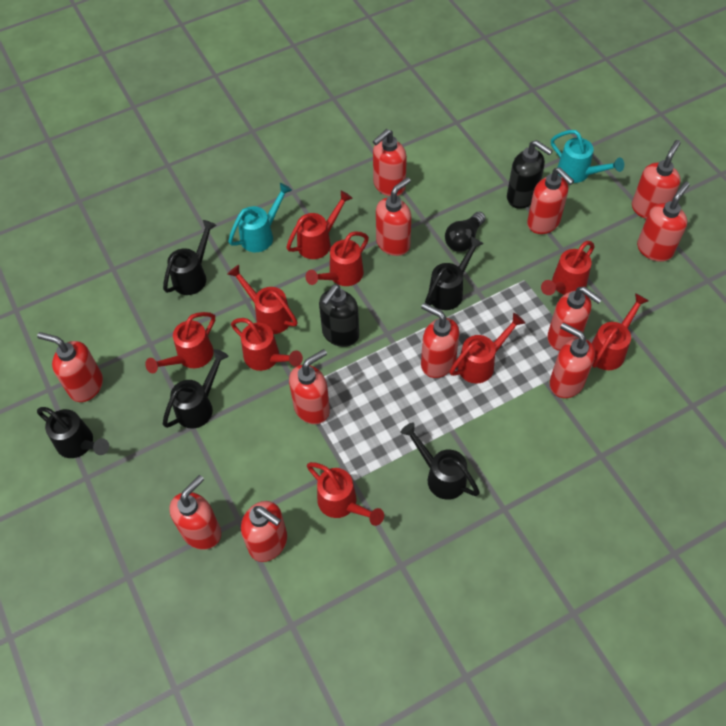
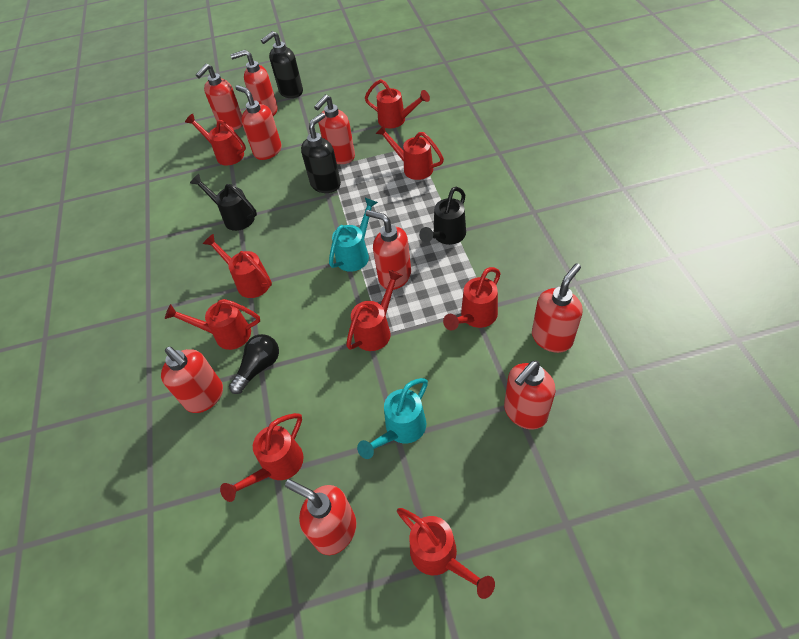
black watering can: 5 -> 2
red soap dispenser: 12 -> 9

